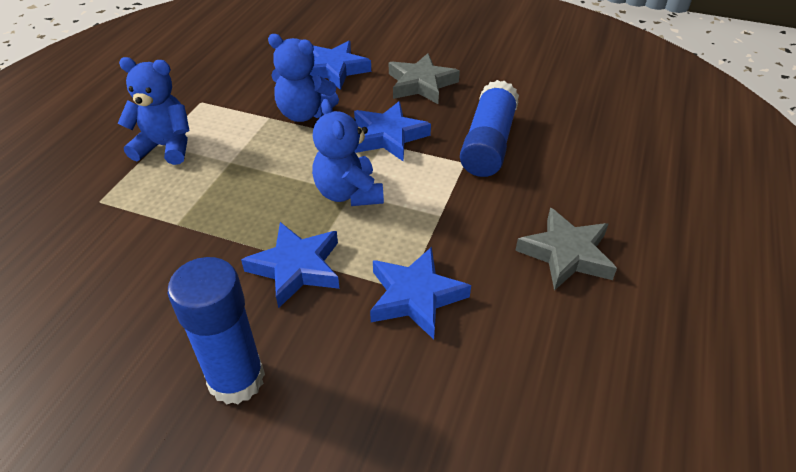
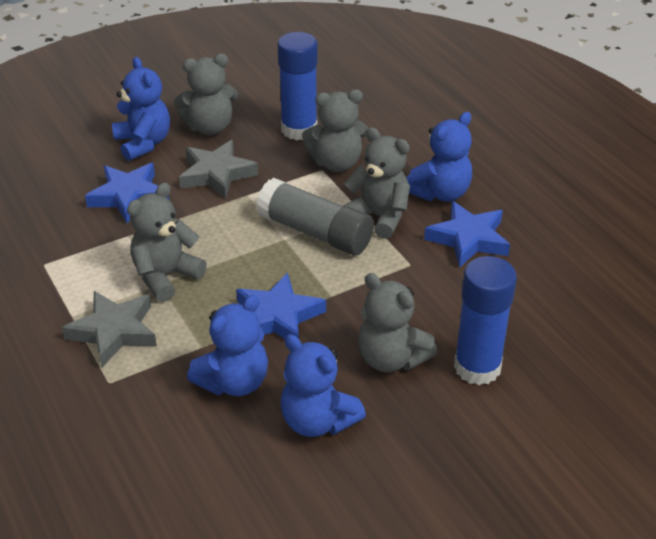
blue star: 4 -> 3
blue teddy bear: 3 -> 4
grey glue stick: 0 -> 1
grey teddy bear: 0 -> 5

